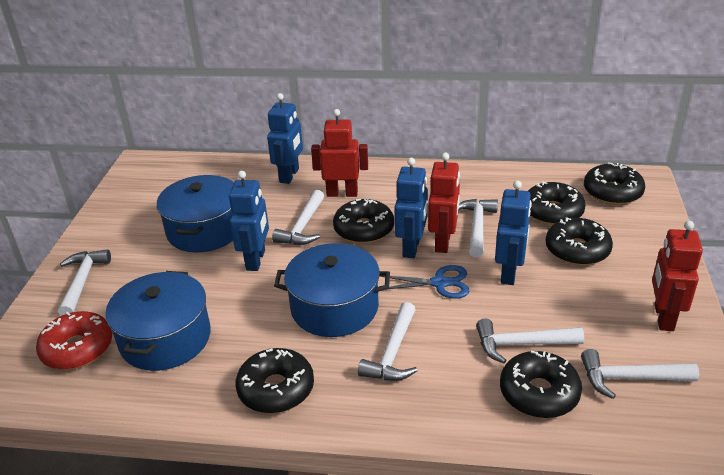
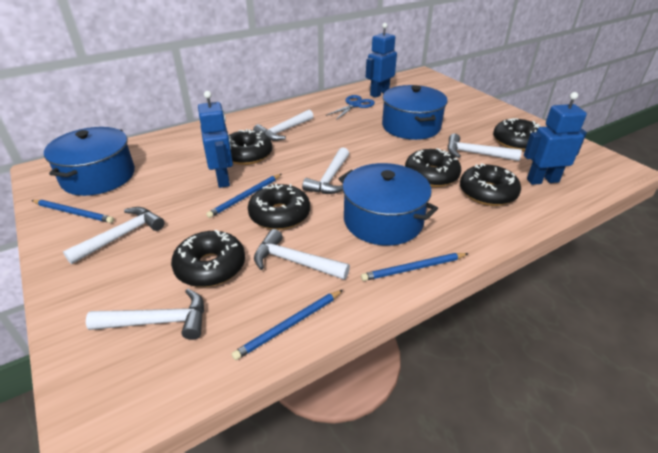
blue pencil: 0 -> 4
blue robot: 4 -> 3
red donut: 1 -> 0
red robot: 3 -> 0

